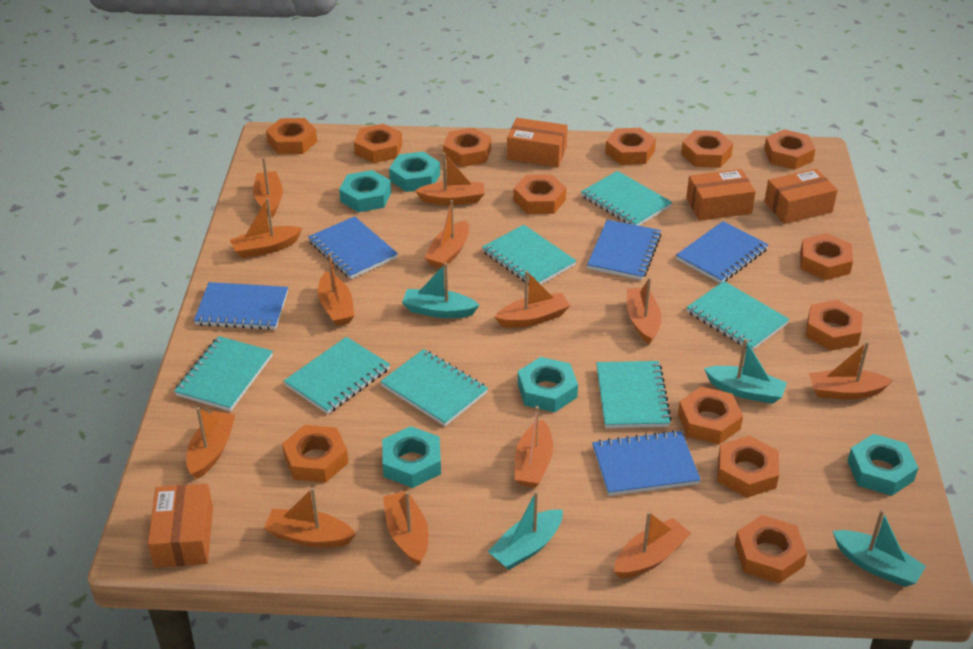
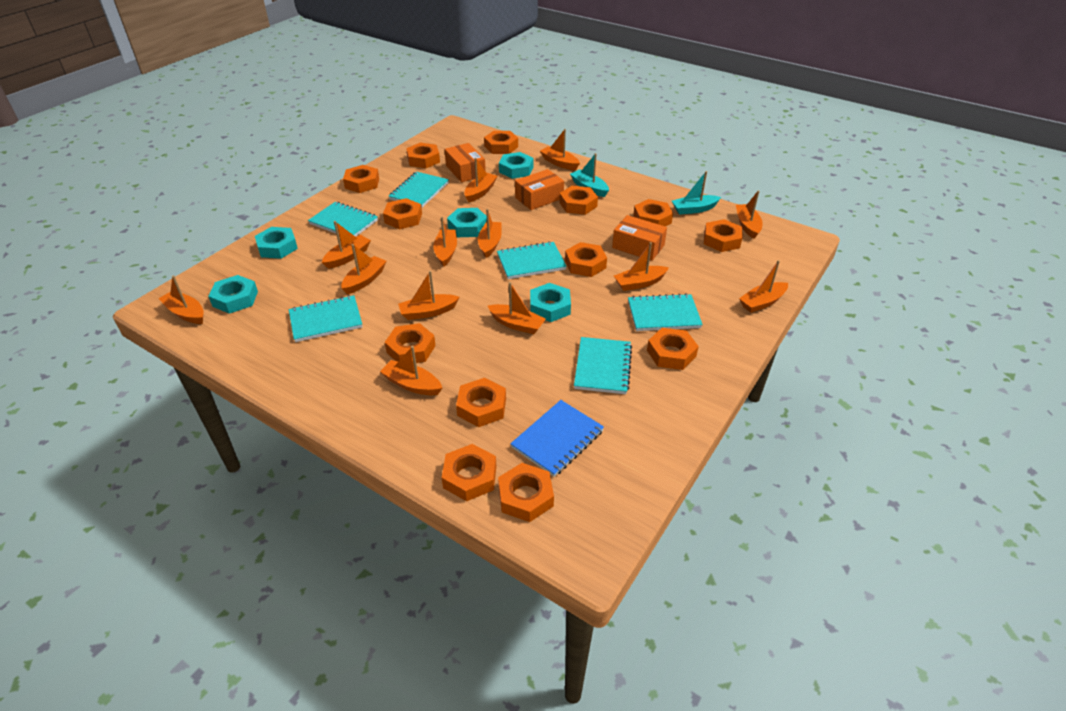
blue notebook: 5 -> 1
orange box: 4 -> 3
turquoise boat: 4 -> 2
turquoise notebook: 7 -> 6

